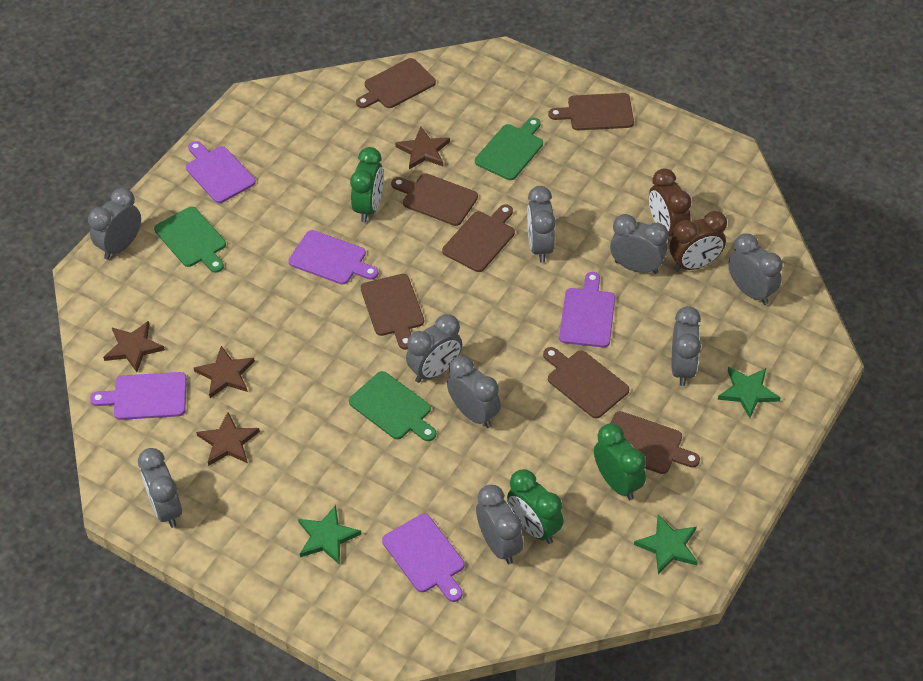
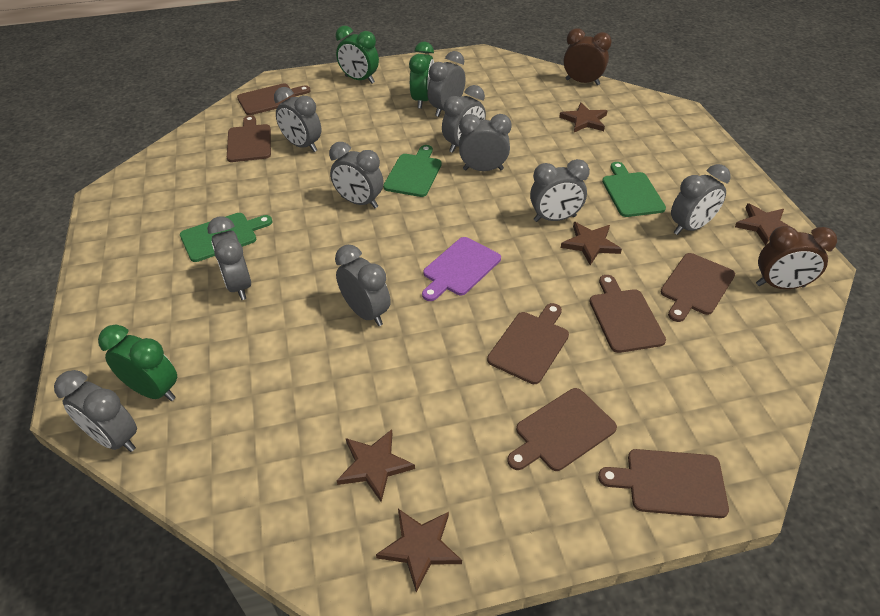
brown star: 4 -> 5
green star: 3 -> 0
grey clock: 9 -> 10
purple cutting board: 5 -> 1

